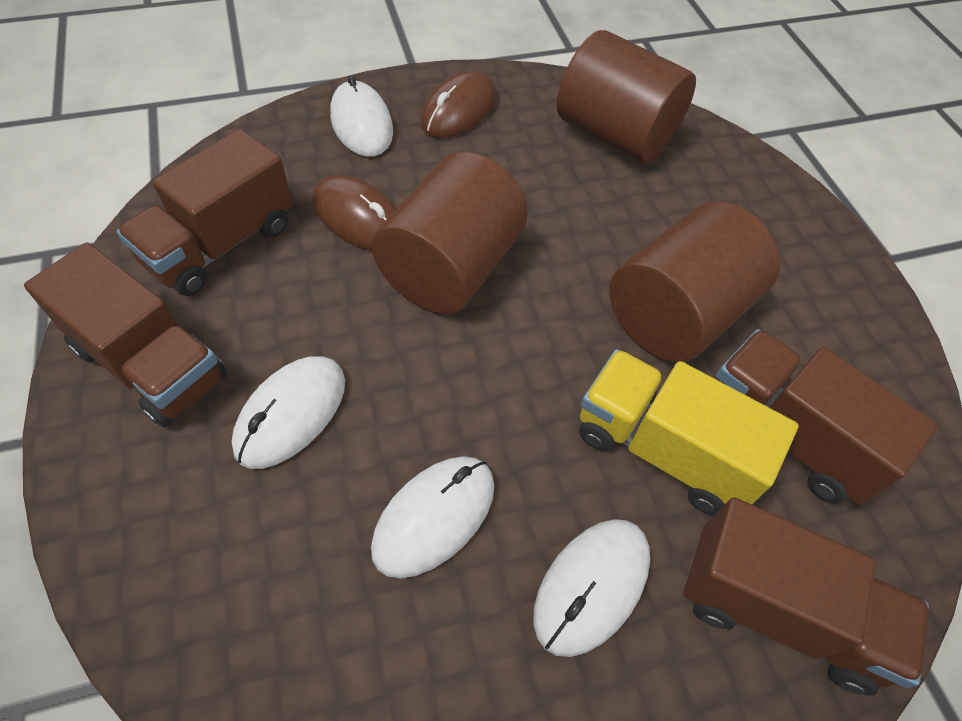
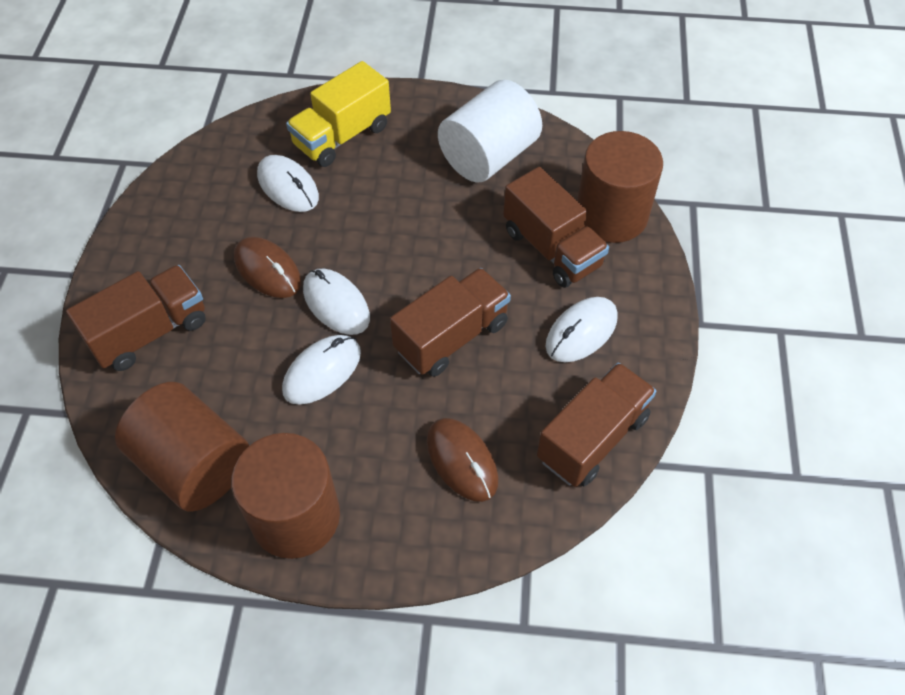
white cylinder: 0 -> 1

